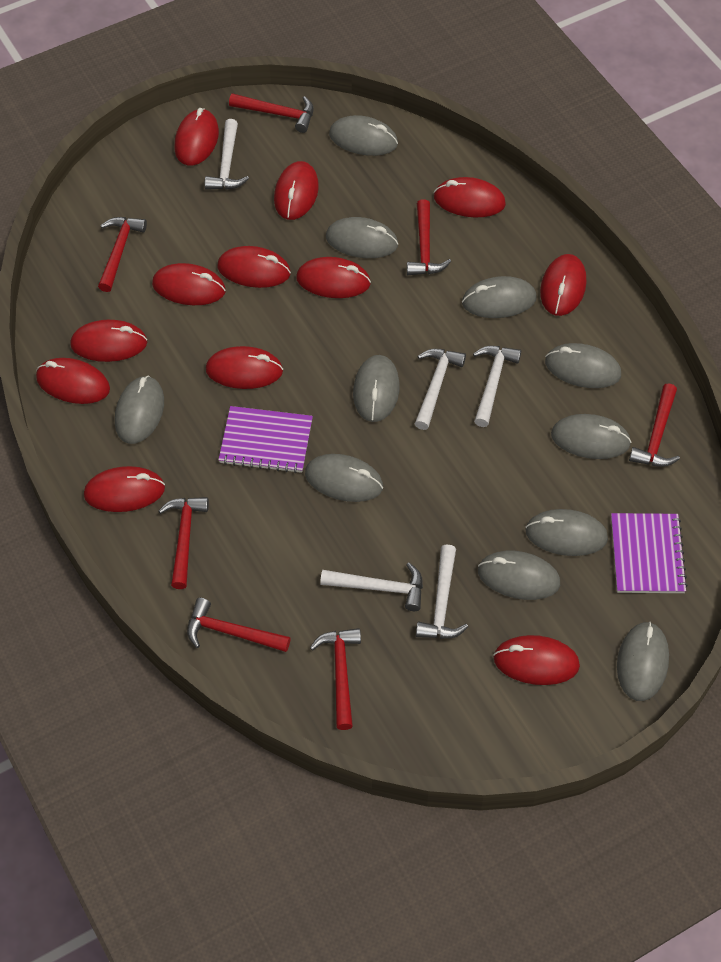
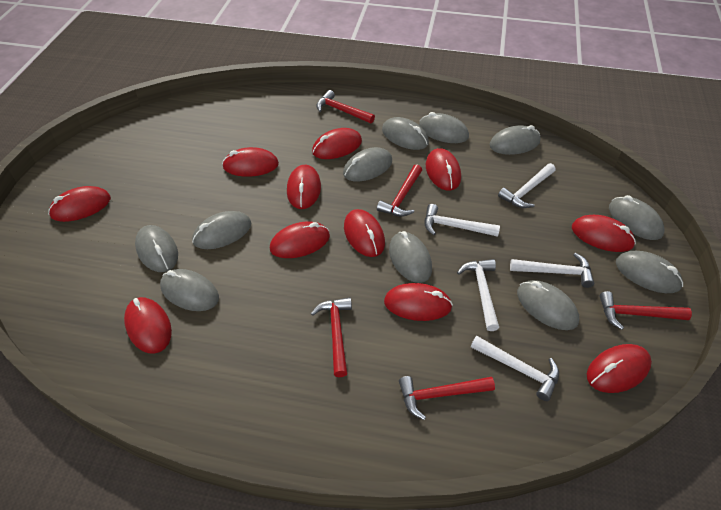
purple notebook: 2 -> 0
red hammer: 7 -> 5
red mouse: 12 -> 11

